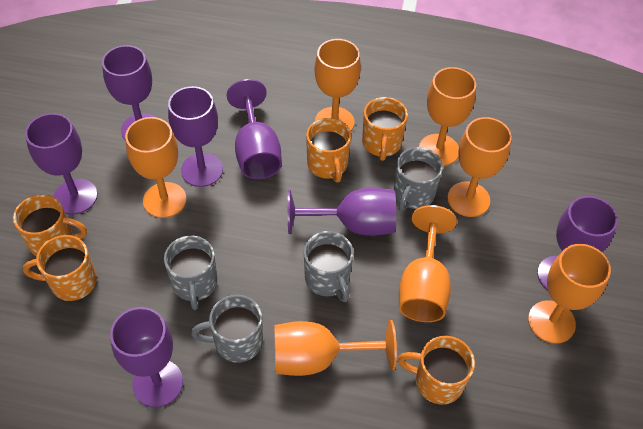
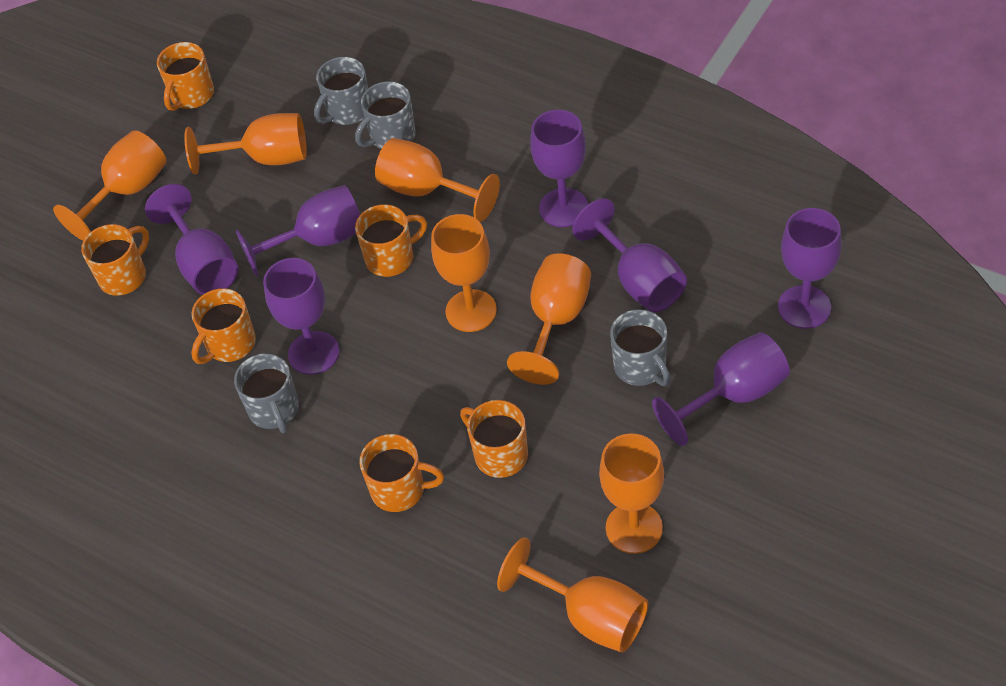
orange mug: 5 -> 6

